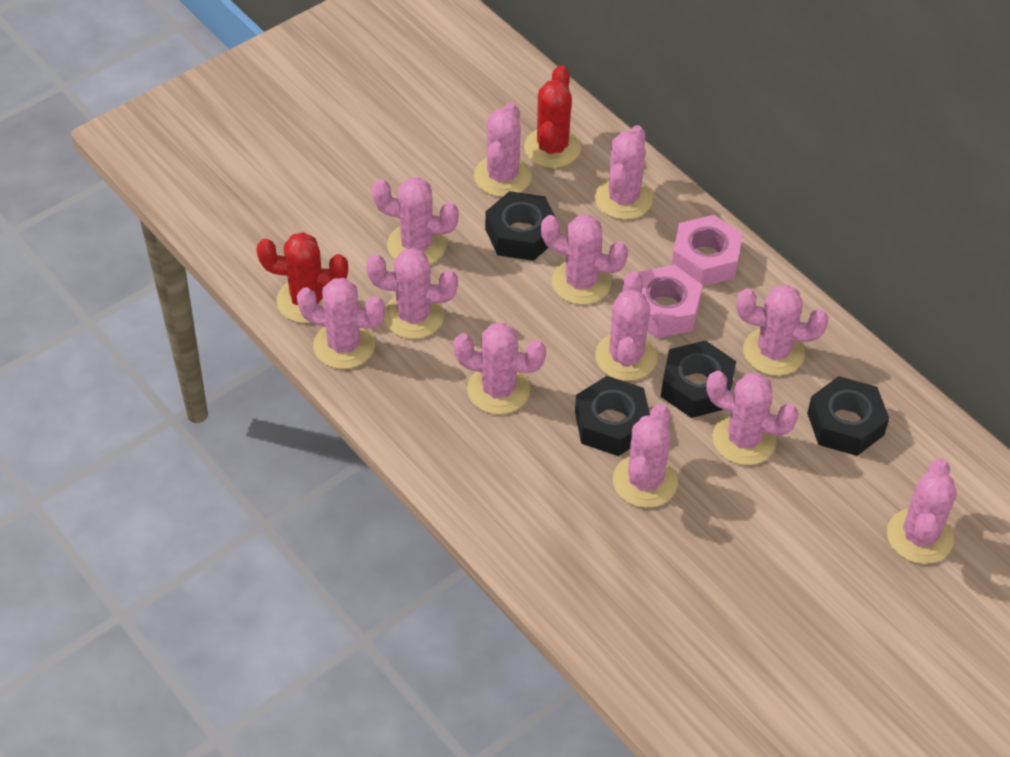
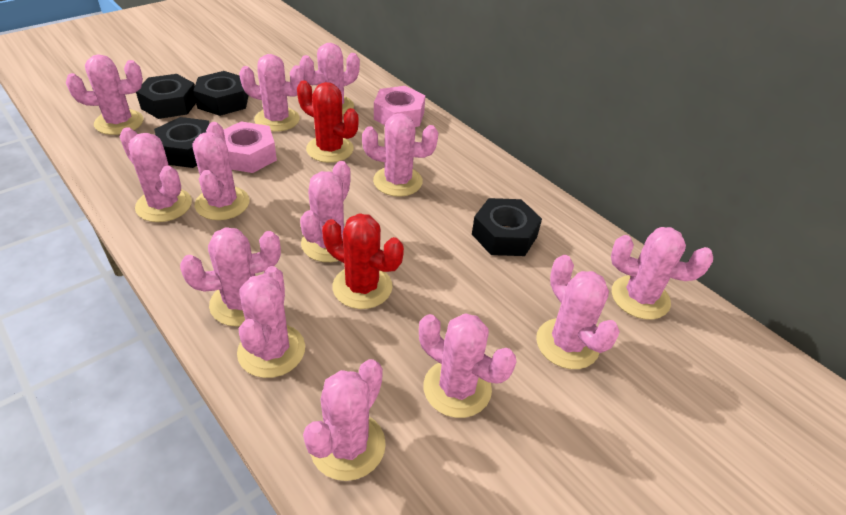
pink cactus: 12 -> 13

